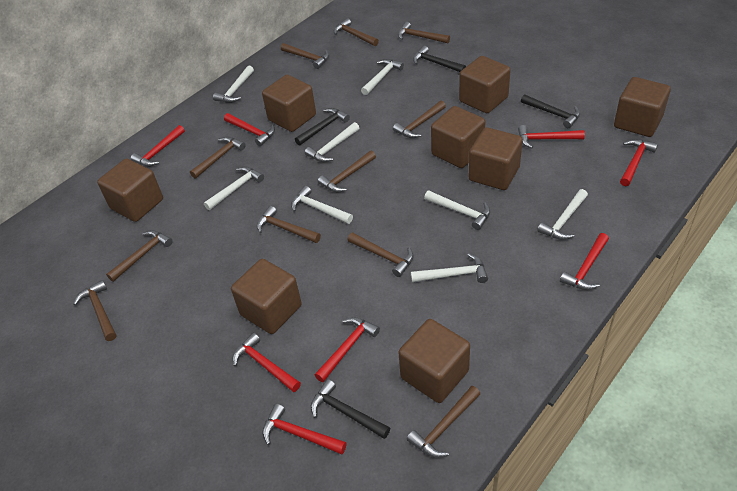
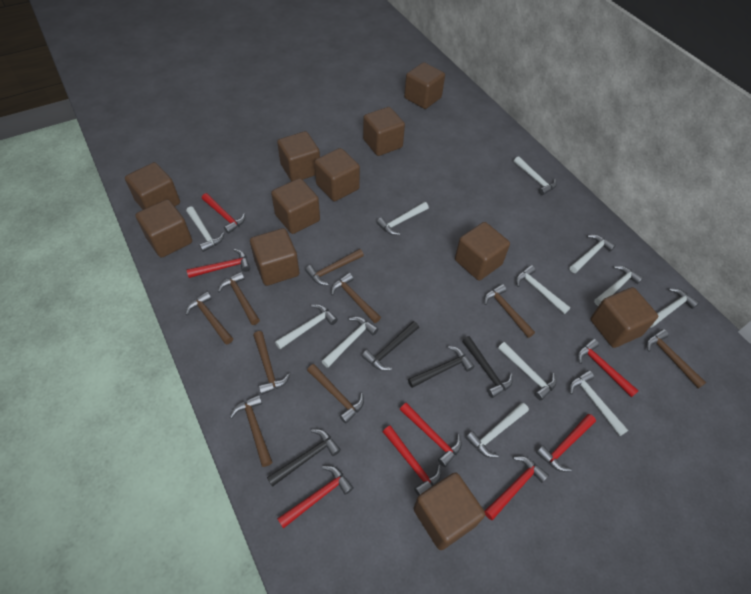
brown cube: 8 -> 11
brown hammer: 11 -> 9
white hammer: 8 -> 12

